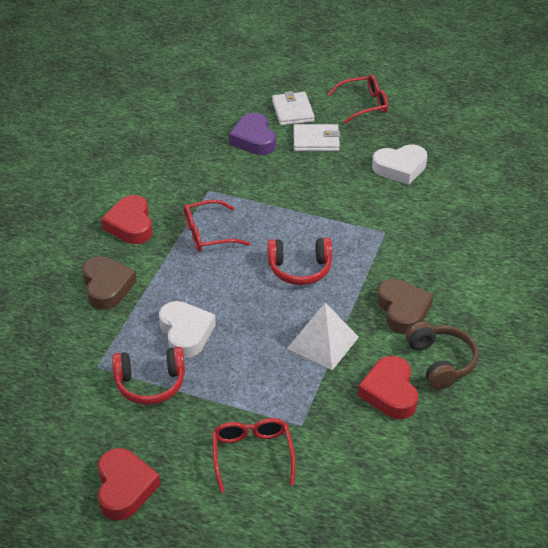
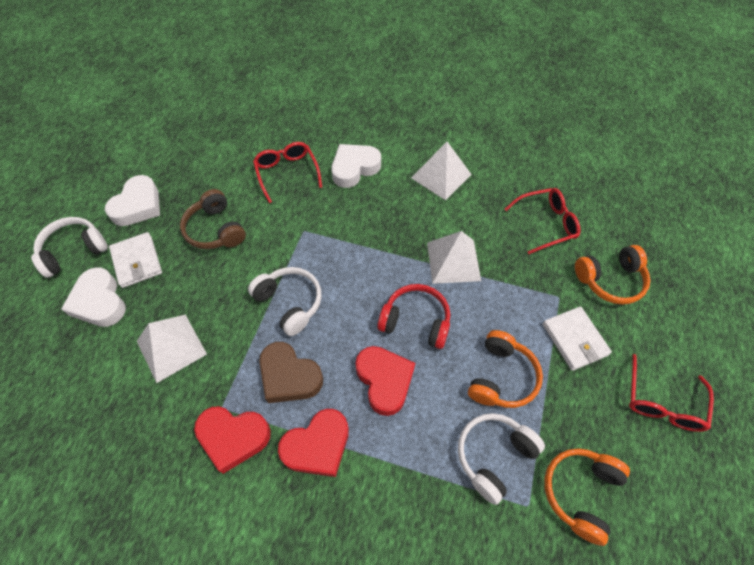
brown heart: 2 -> 1
orange headphones: 0 -> 3
purple heart: 1 -> 0
red headphones: 2 -> 1
white headphones: 0 -> 3
white heart: 2 -> 3
white pyramid: 1 -> 3

